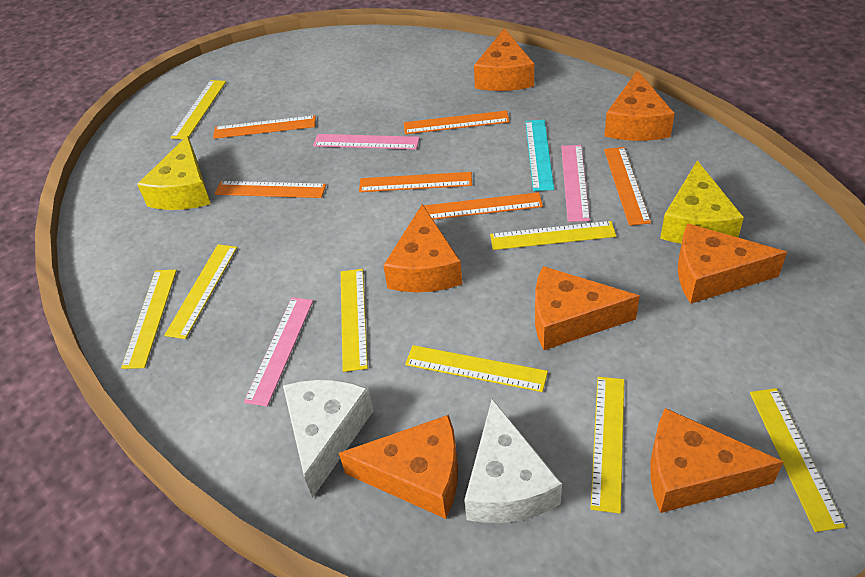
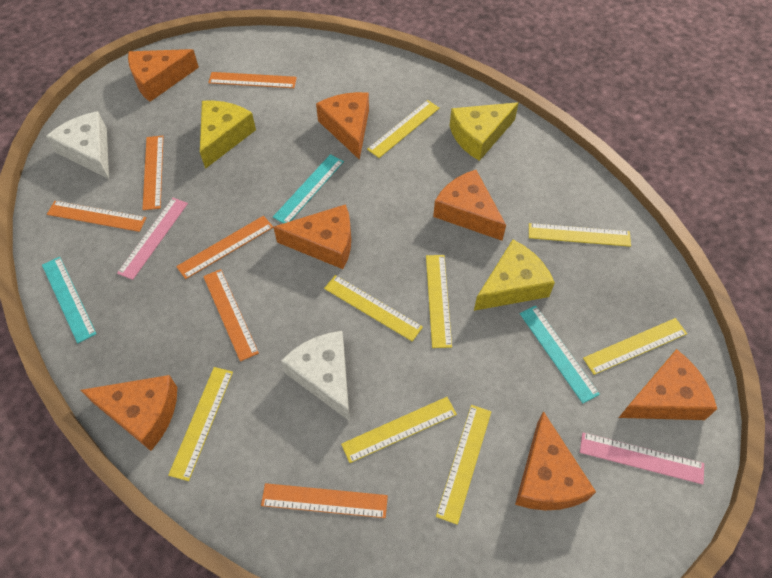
pink ruler: 3 -> 2
turquoise ruler: 1 -> 3
yellow cheese: 2 -> 3

